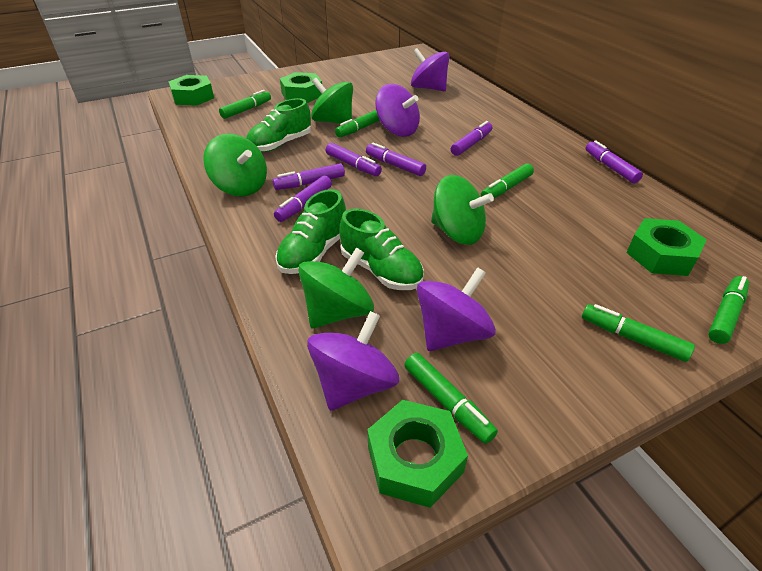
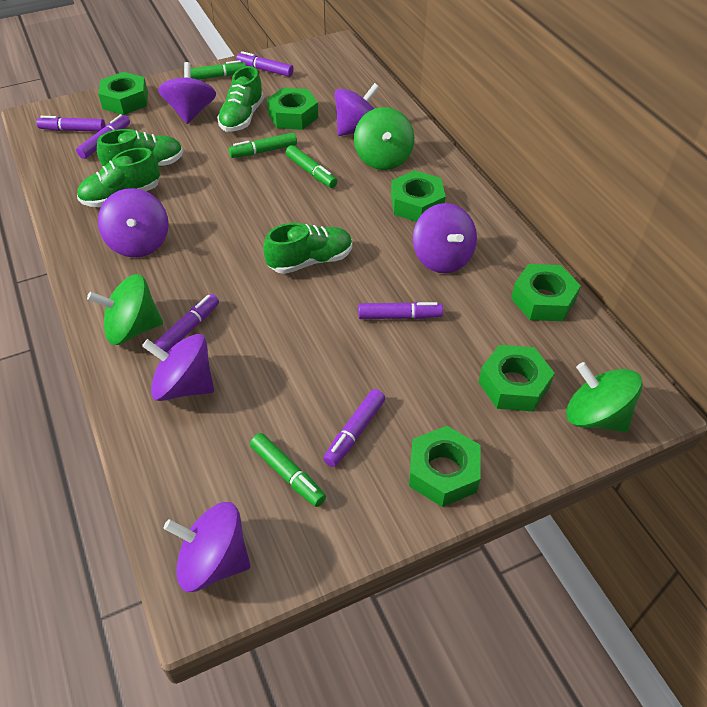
green marker: 6 -> 4
green nut: 4 -> 6
green shoe: 3 -> 4
green spinning top: 4 -> 3
purple spinning top: 4 -> 6

